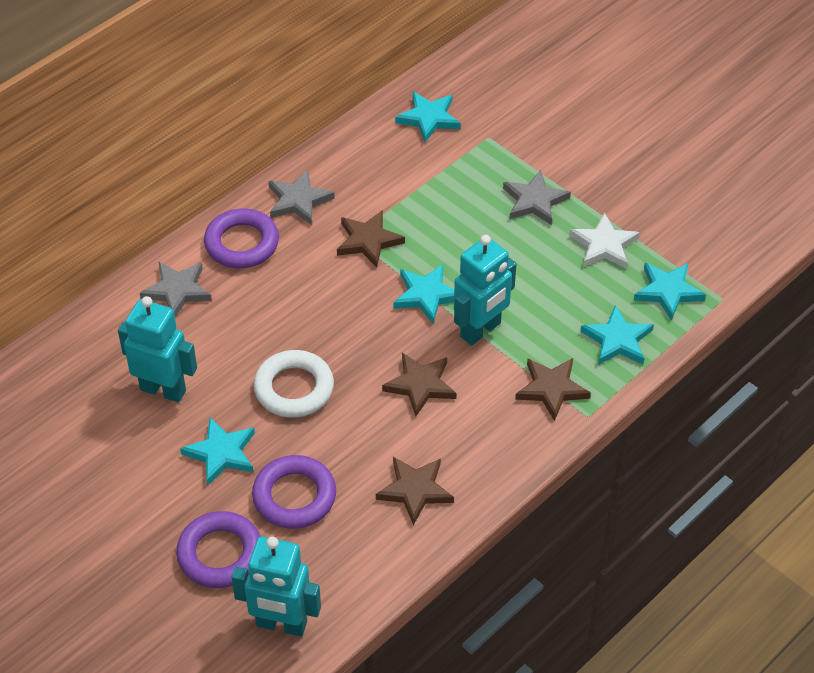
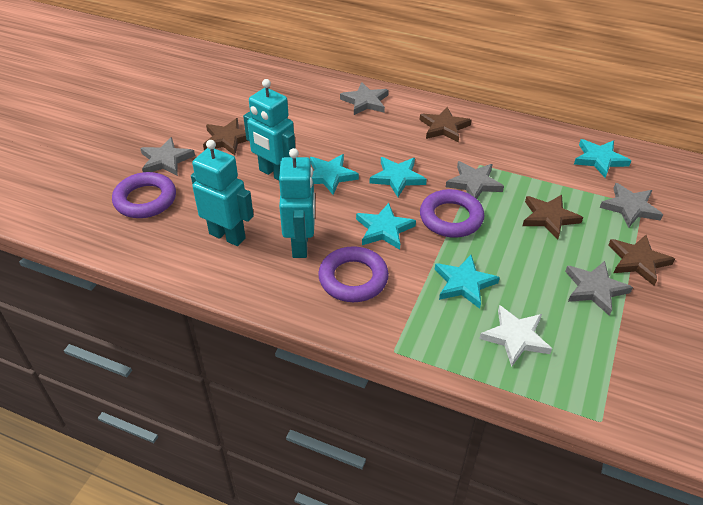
grey star: 3 -> 5
white ring: 1 -> 0

